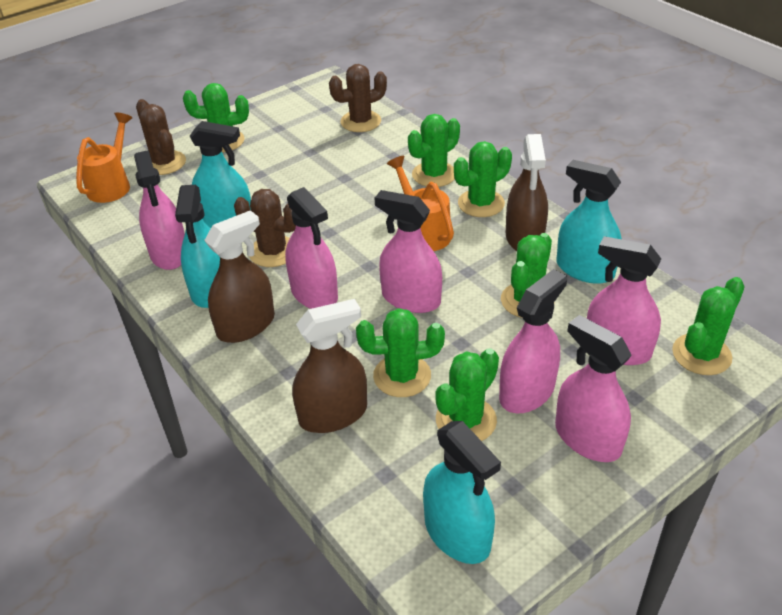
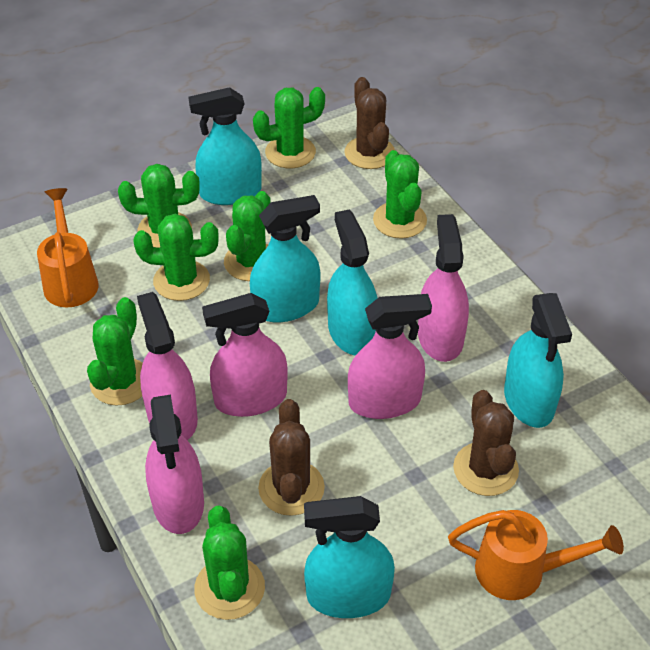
brown spray bottle: 3 -> 0
pink spray bottle: 6 -> 5
turquoise spray bottle: 4 -> 5

